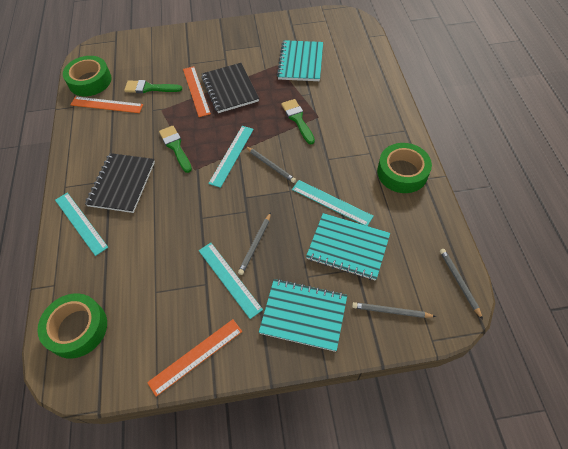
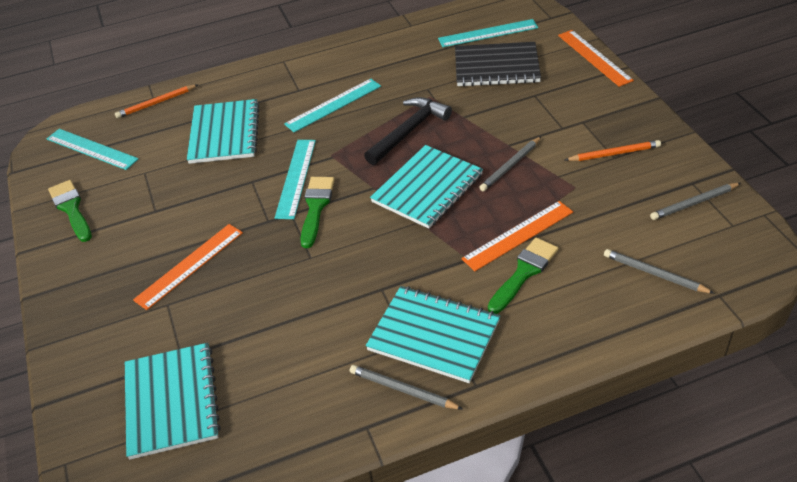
black hammer: 0 -> 1
black notebook: 2 -> 1
green tape: 3 -> 0
orange pencil: 0 -> 2
turquoise notebook: 3 -> 4

